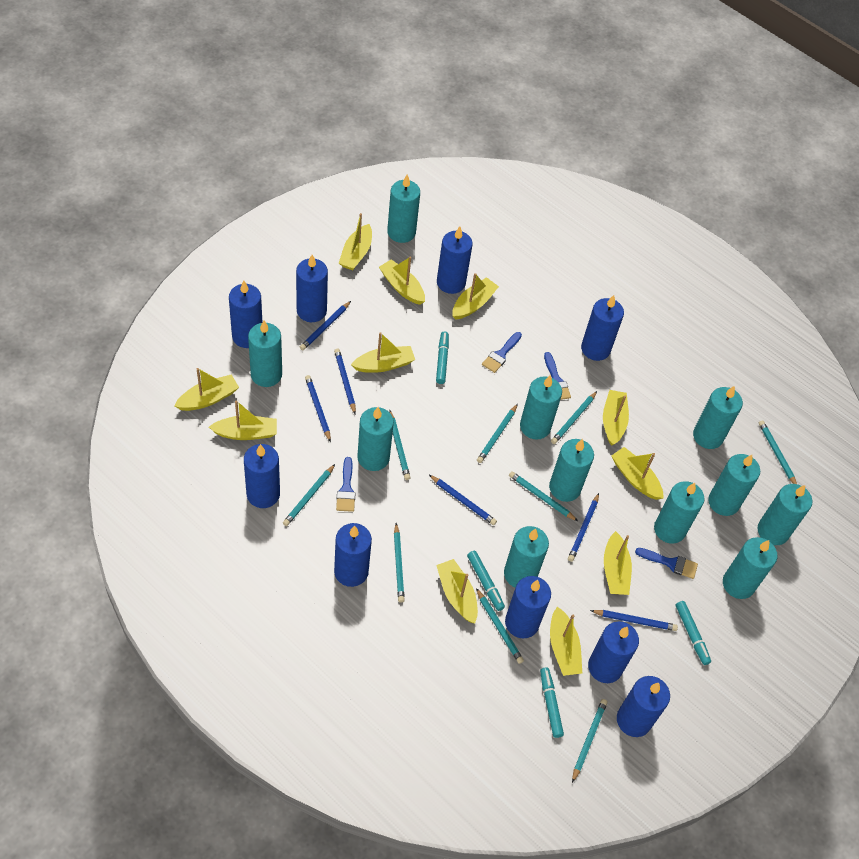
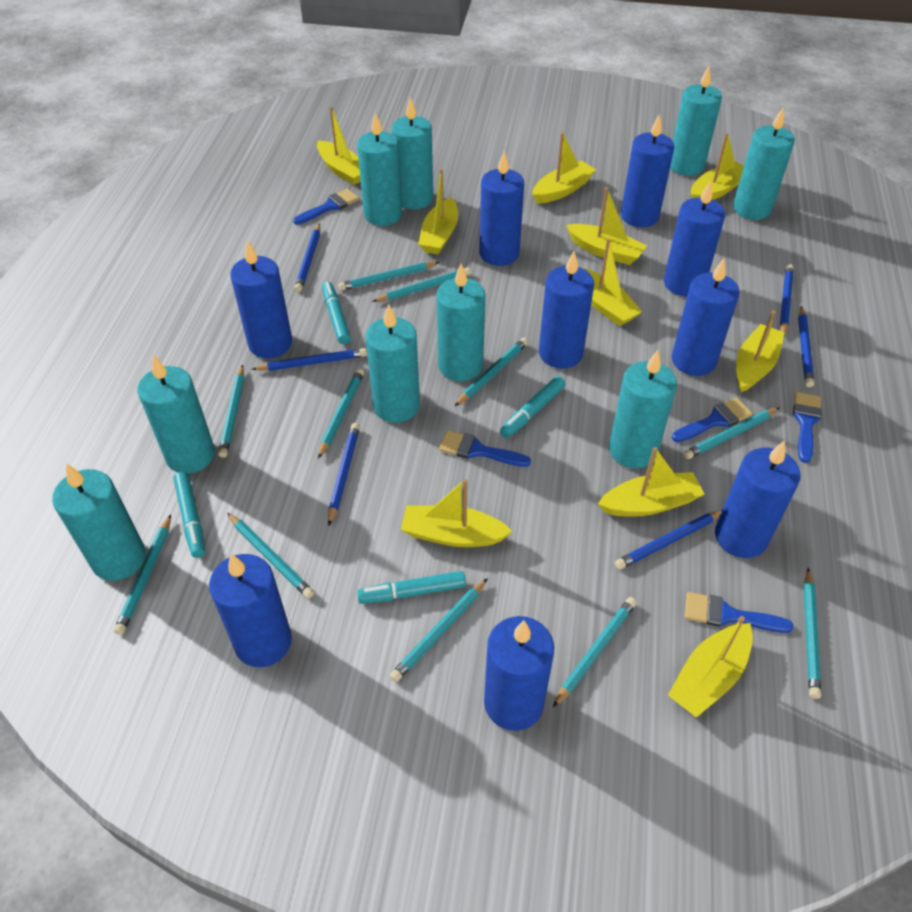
blue brush: 4 -> 5
turquoise candle: 11 -> 9
turquoise pencil: 9 -> 11
yellow boat: 11 -> 10

